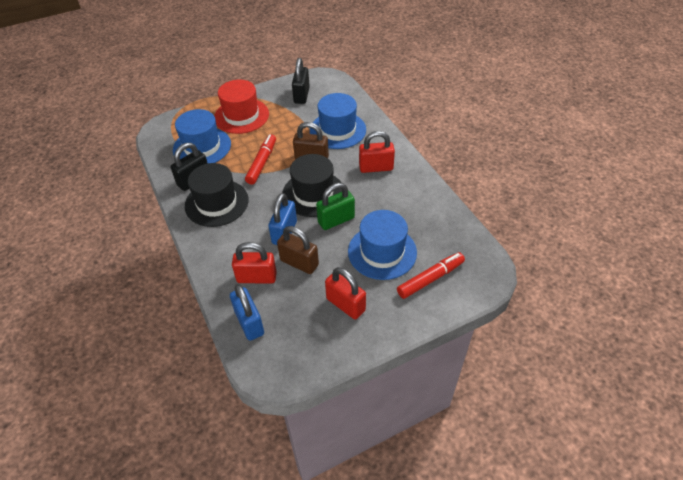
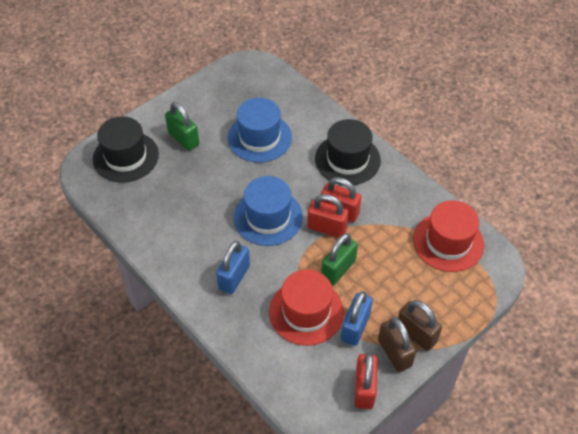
black padlock: 2 -> 0
blue hat: 3 -> 2
green padlock: 1 -> 2
red hat: 1 -> 2
red marker: 2 -> 0

